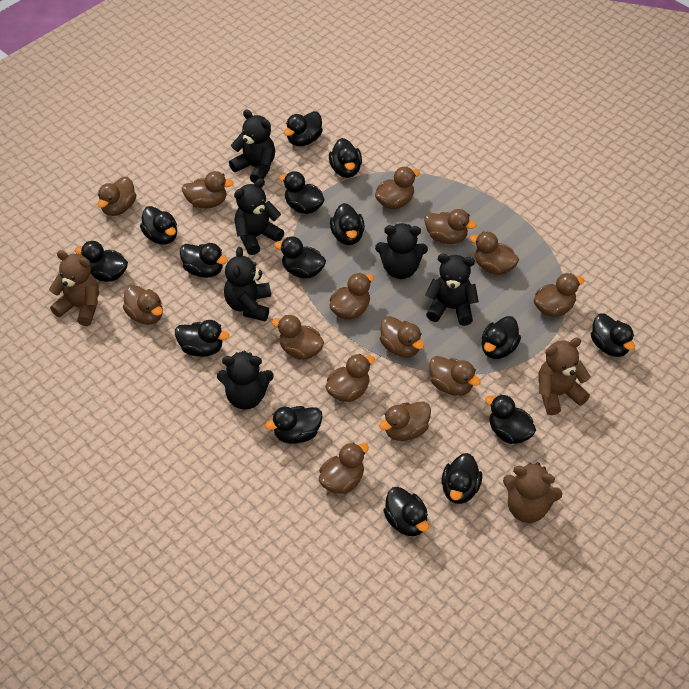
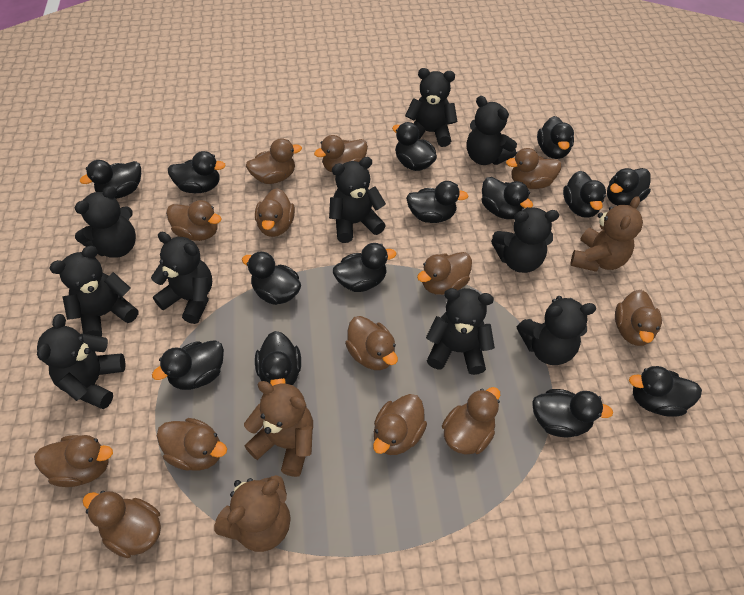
black duck: 15 -> 14
black teddy bear: 6 -> 10
brown duck: 14 -> 13

